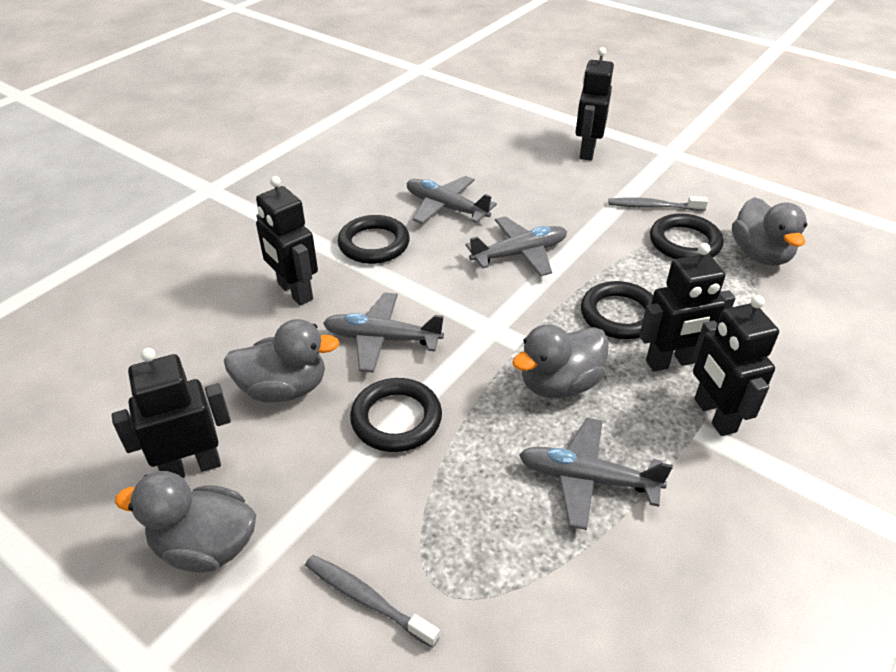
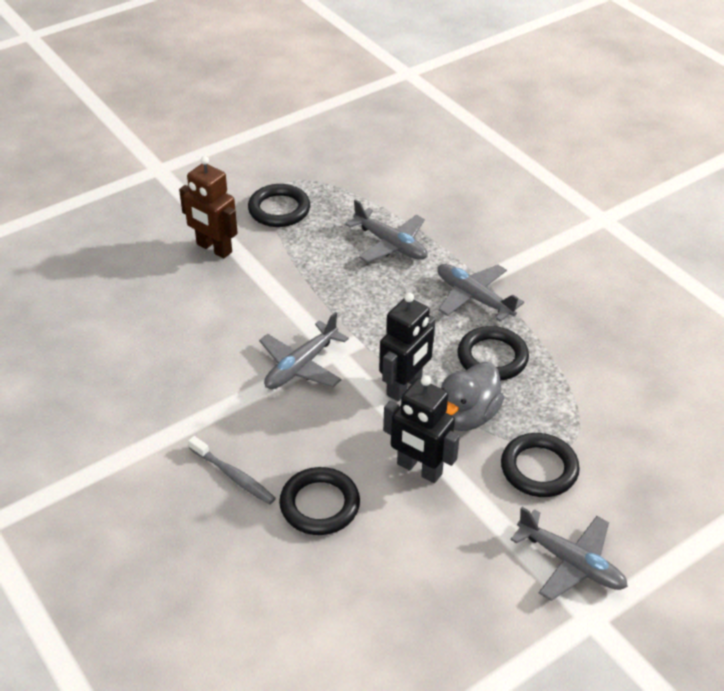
black robot: 5 -> 2
brown robot: 0 -> 1
grey duck: 4 -> 1
grey toothbrush: 2 -> 1

